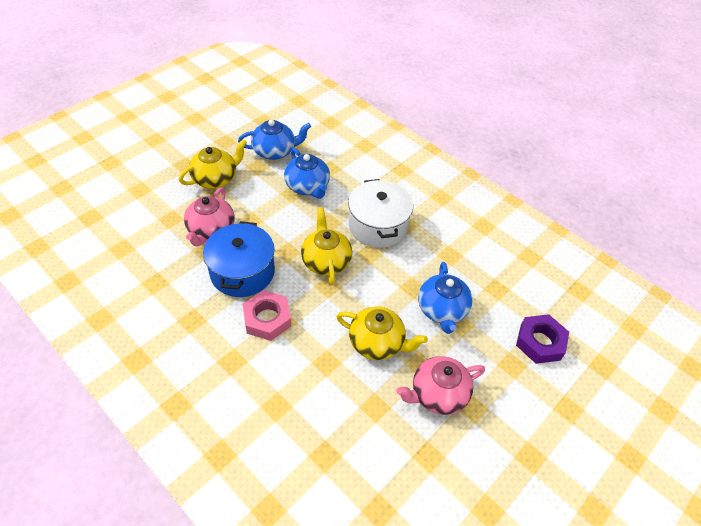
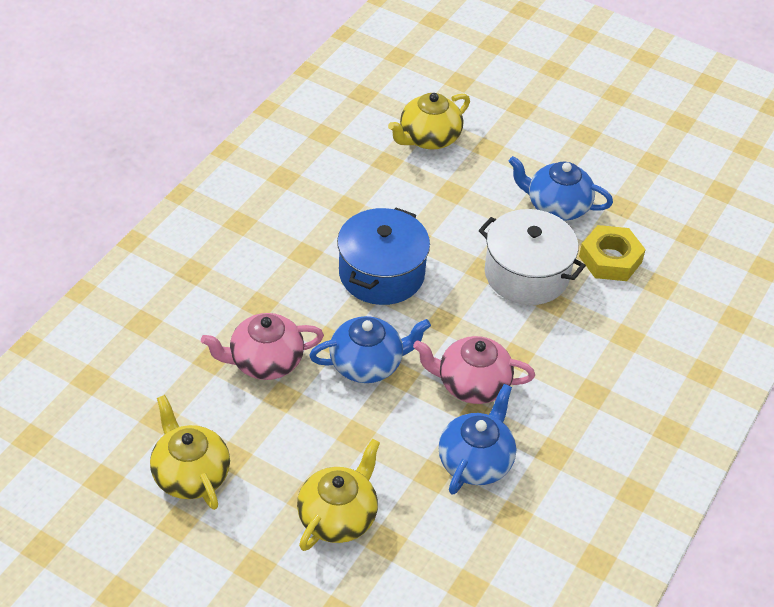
pink nut: 1 -> 0
purple nut: 1 -> 0
yellow nut: 0 -> 1

